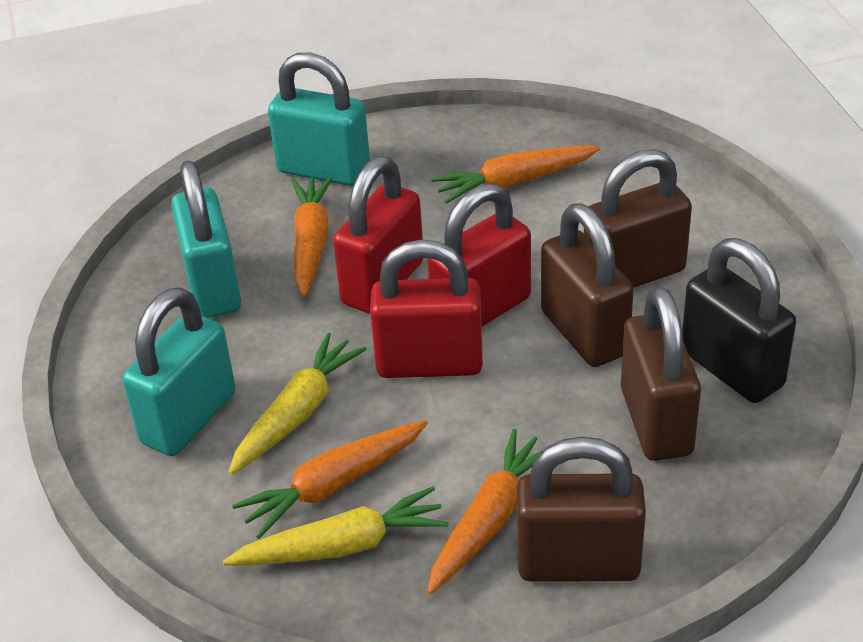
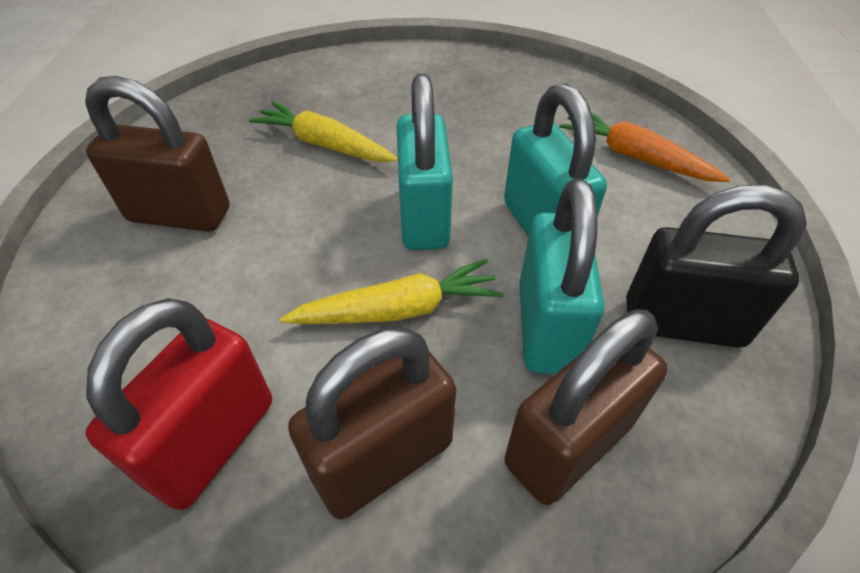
brown padlock: 4 -> 3
orange carrot: 4 -> 1
red padlock: 3 -> 1

